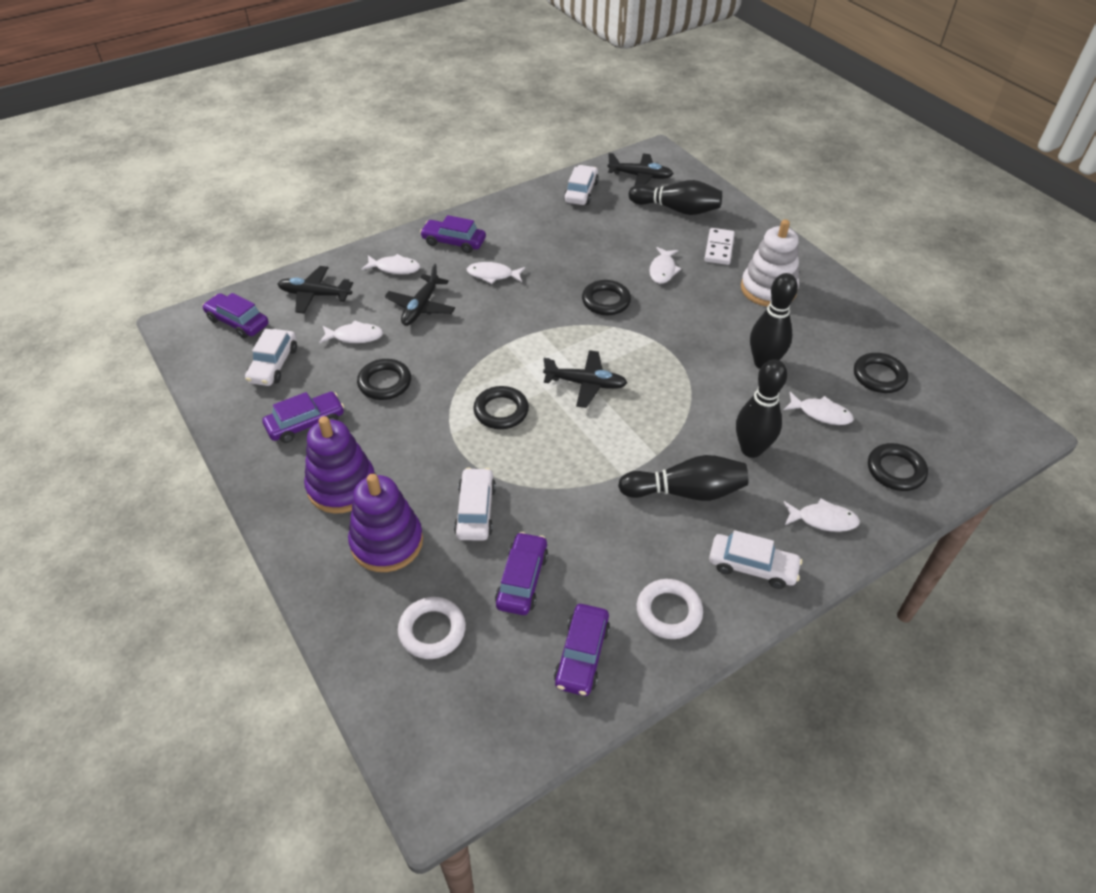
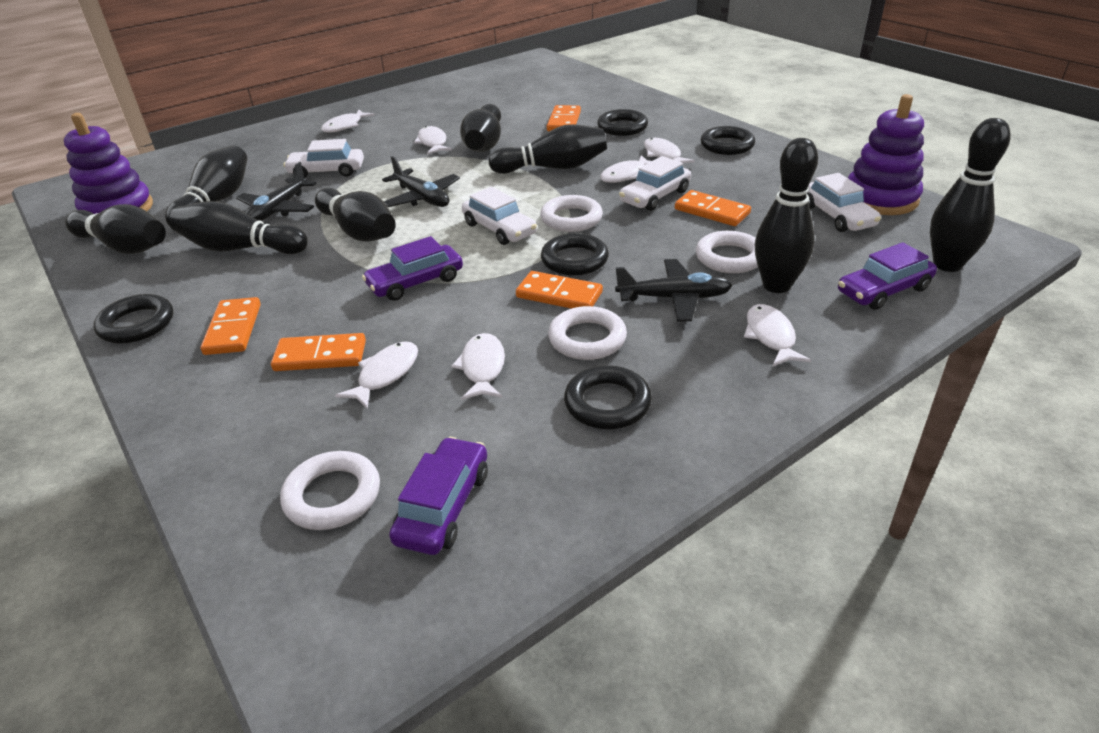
black bowling pin: 4 -> 8
black plane: 4 -> 3
orange domino: 0 -> 5
purple car: 5 -> 3
white domino: 1 -> 0
white fish: 6 -> 7
white ring: 2 -> 4
white stacking toy: 1 -> 0

